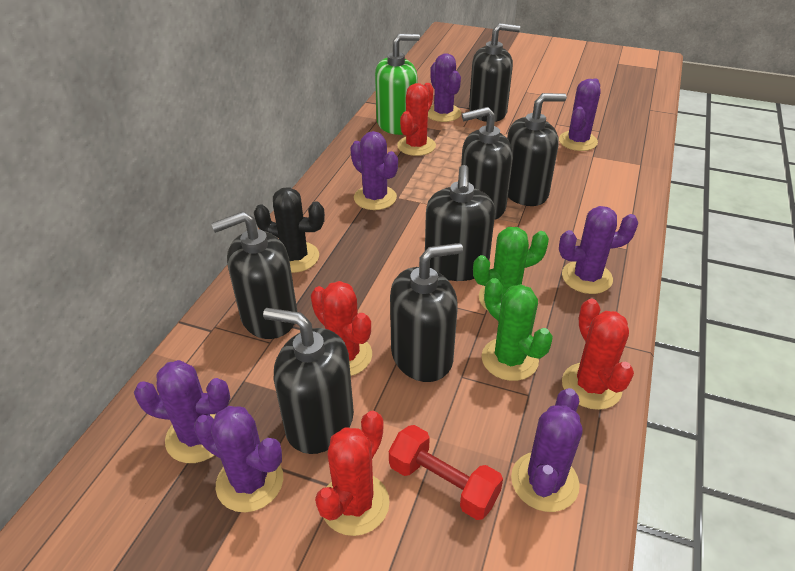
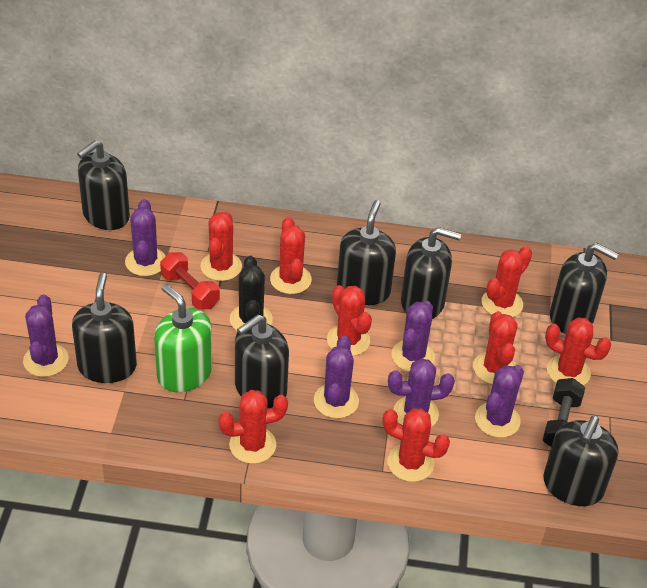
black dumbbell: 0 -> 1
green cactus: 2 -> 0
purple cactus: 7 -> 6
red cactus: 4 -> 8

